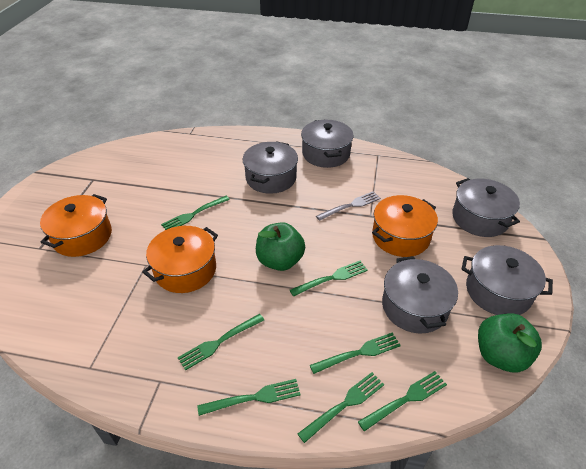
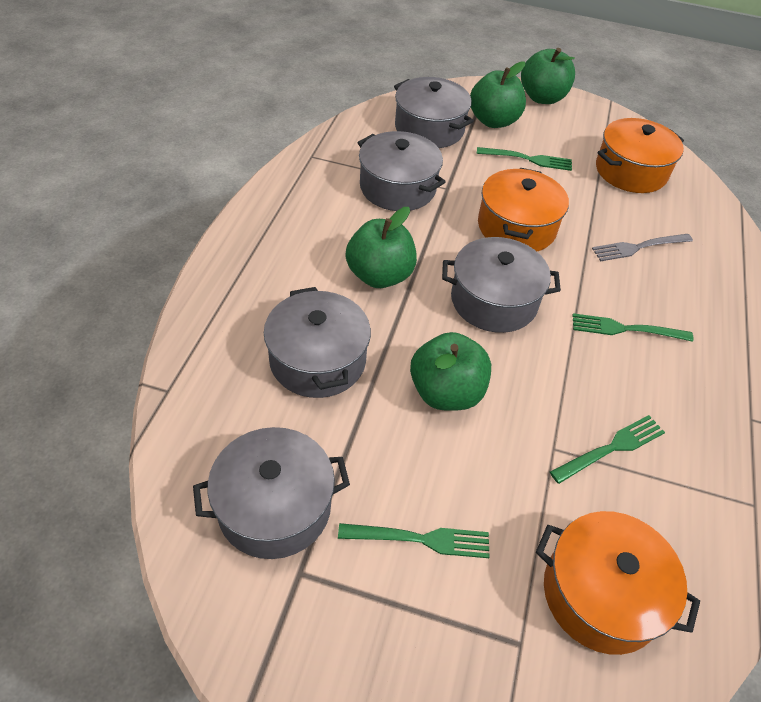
green apple: 2 -> 4
green fork: 7 -> 4

